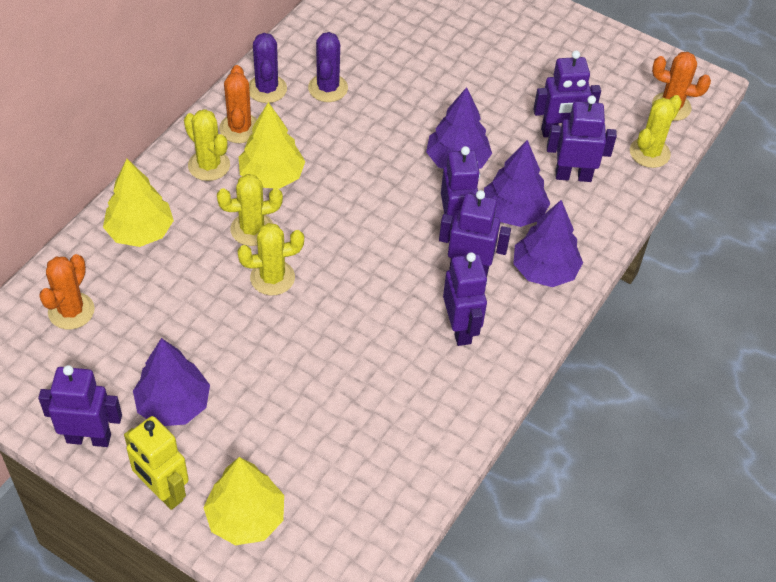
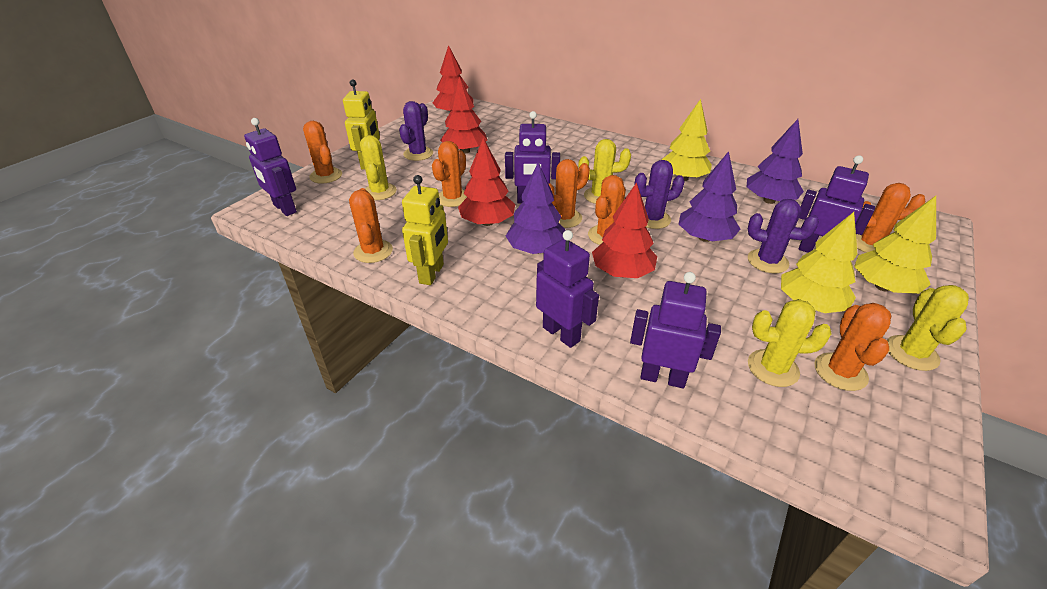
orange cactus: 3 -> 7
purple cactus: 2 -> 3
purple robot: 6 -> 5
purple tree: 4 -> 3
red tree: 0 -> 4
yellow robot: 1 -> 2

